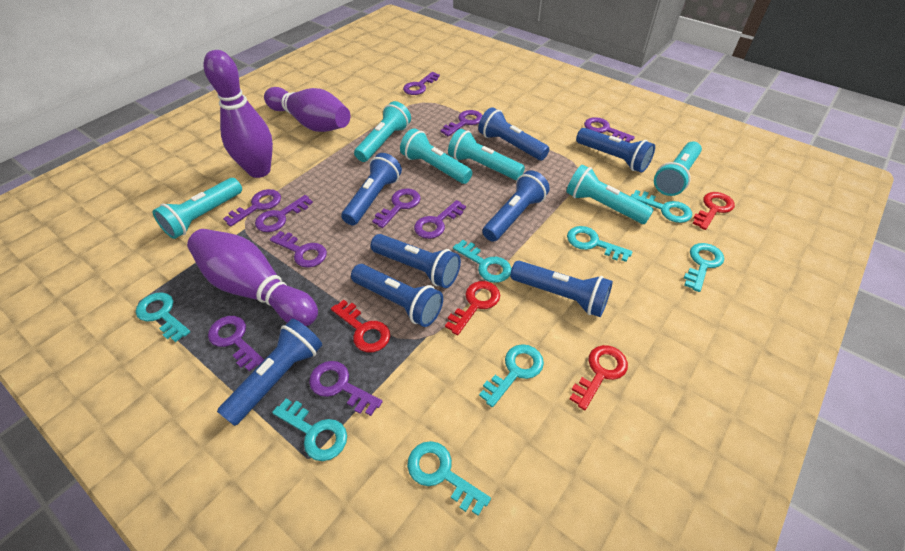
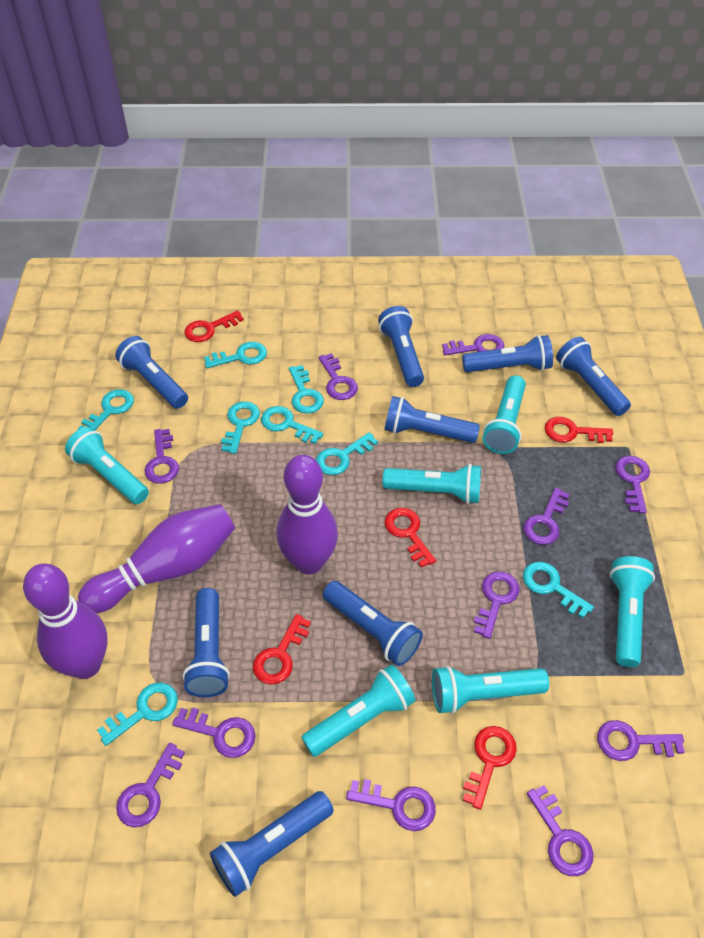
purple key: 10 -> 11
red key: 4 -> 5

